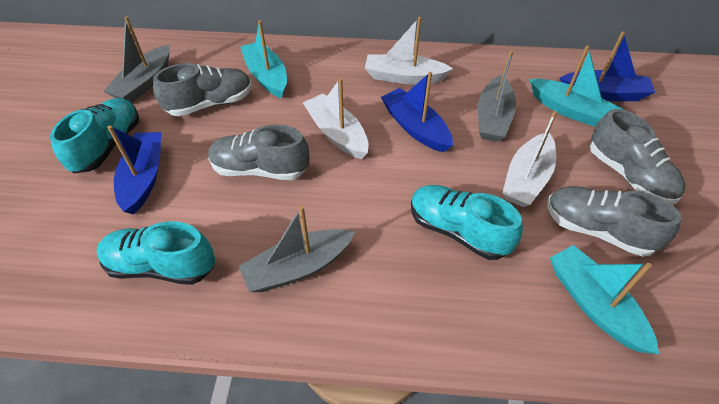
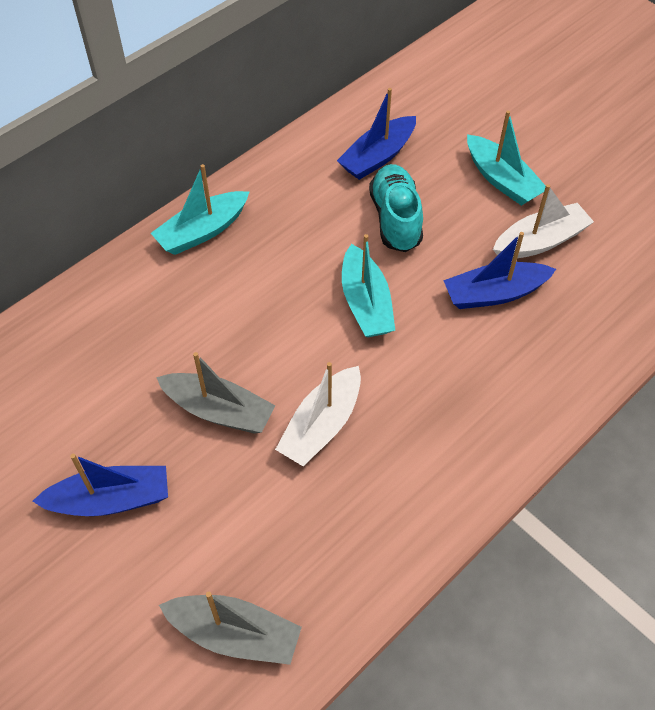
grey boat: 3 -> 2
grey shoe: 4 -> 0
turquoise shoe: 3 -> 1
white boat: 3 -> 2

